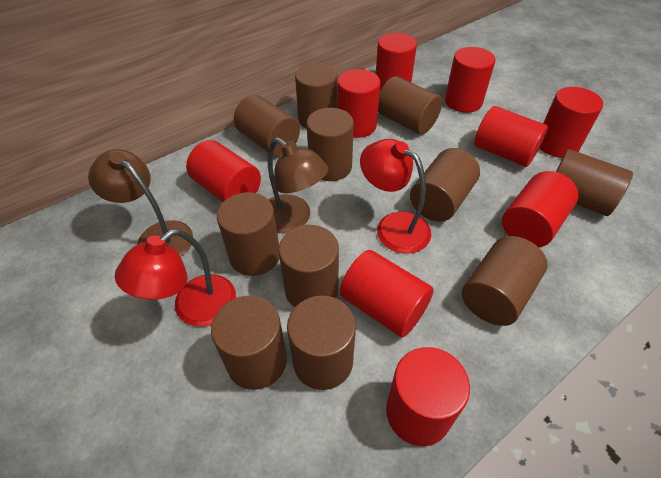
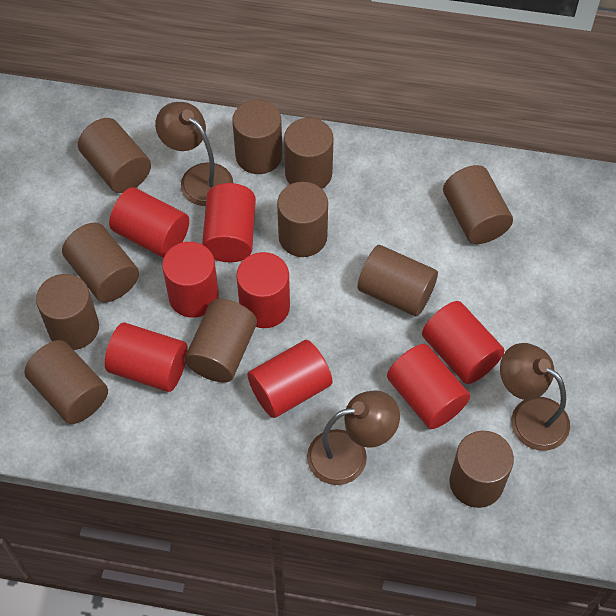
brown lamp: 2 -> 3
red cylinder: 9 -> 8
red lamp: 2 -> 0

